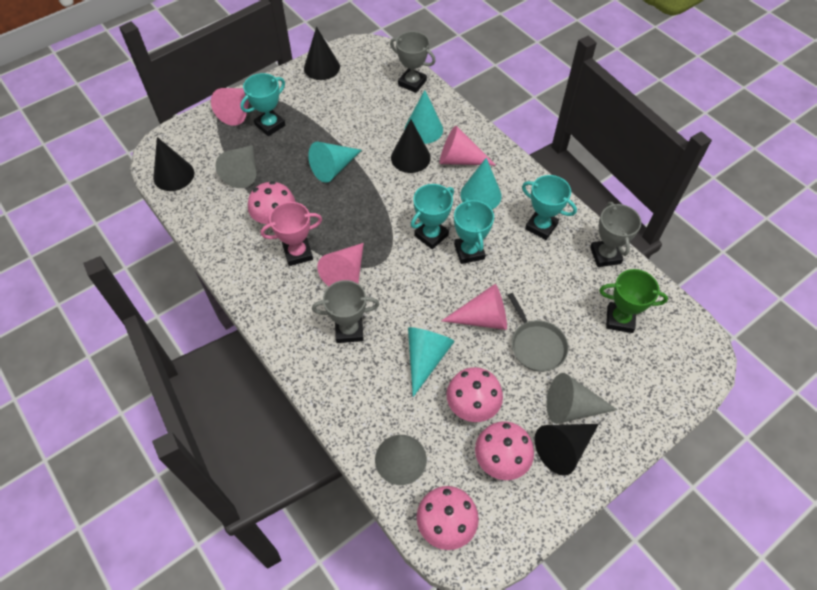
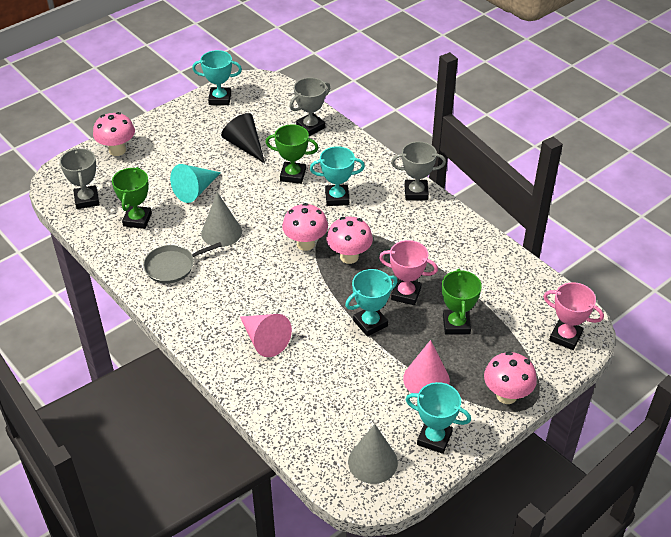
black cone: 4 -> 1
green trophy: 1 -> 3
grey cone: 3 -> 2
pink cone: 4 -> 2
pink trophy: 1 -> 2
turquoise cone: 4 -> 1

